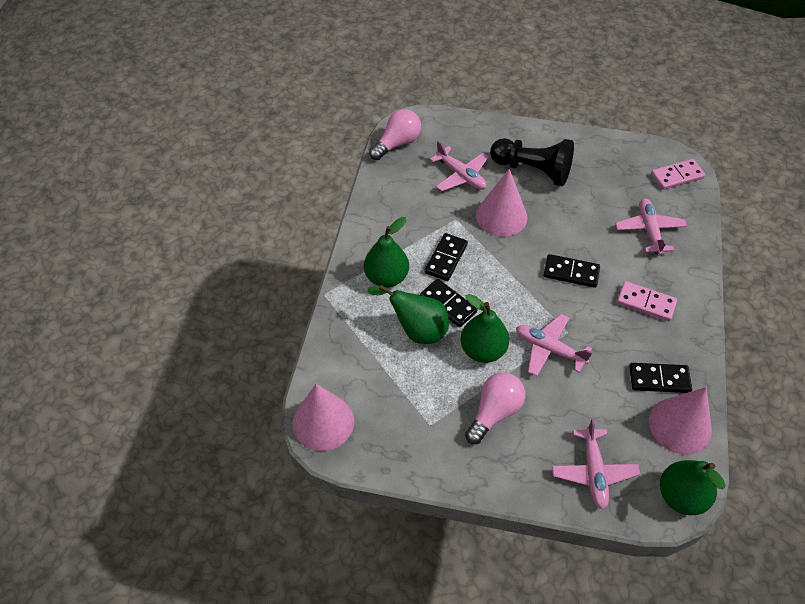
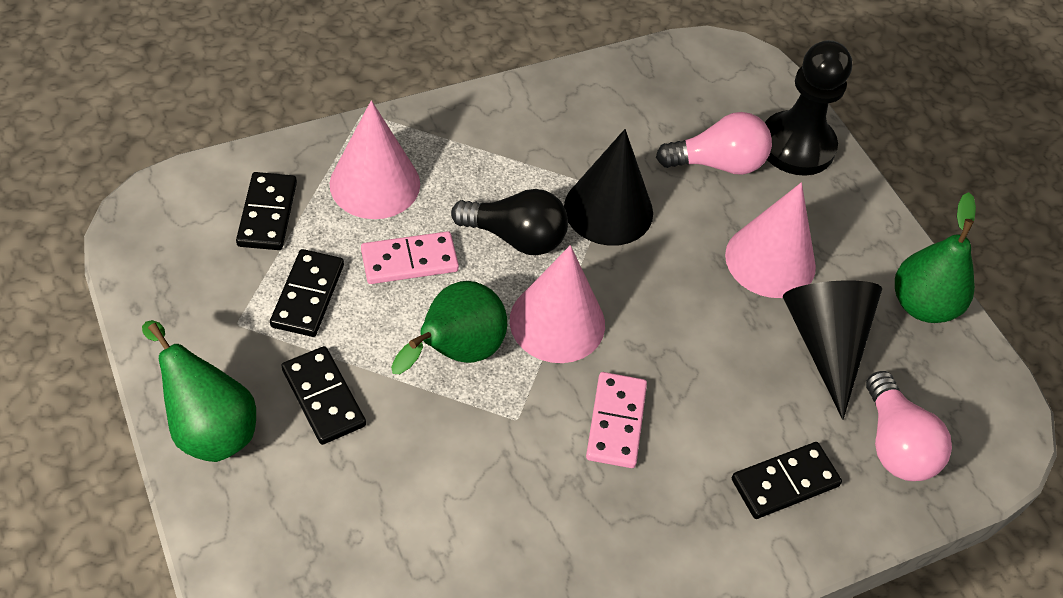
black cone: 0 -> 2
black light bulb: 0 -> 1
green pear: 4 -> 3
pink plane: 4 -> 0

